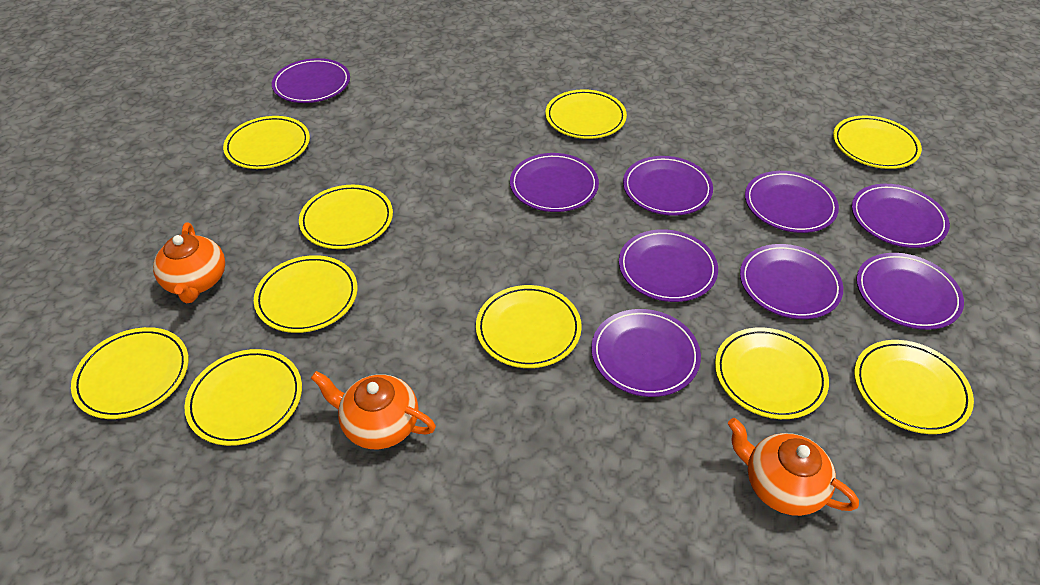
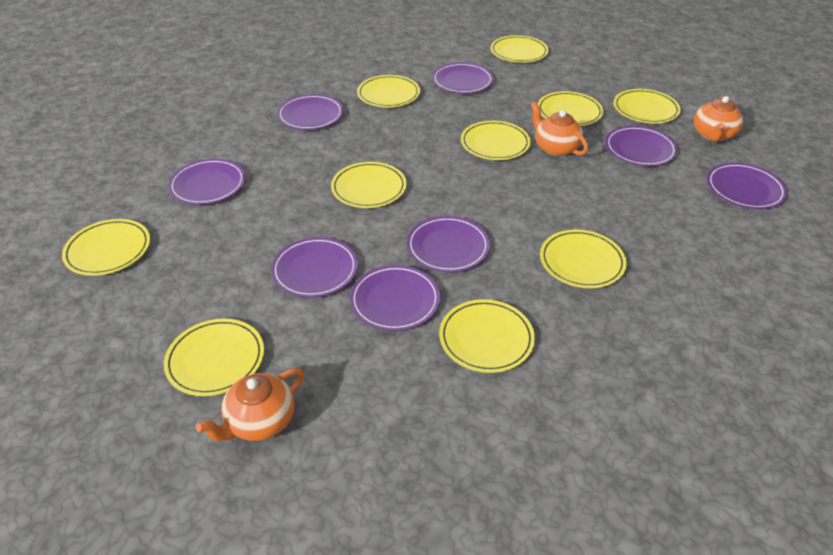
purple plate: 9 -> 8

